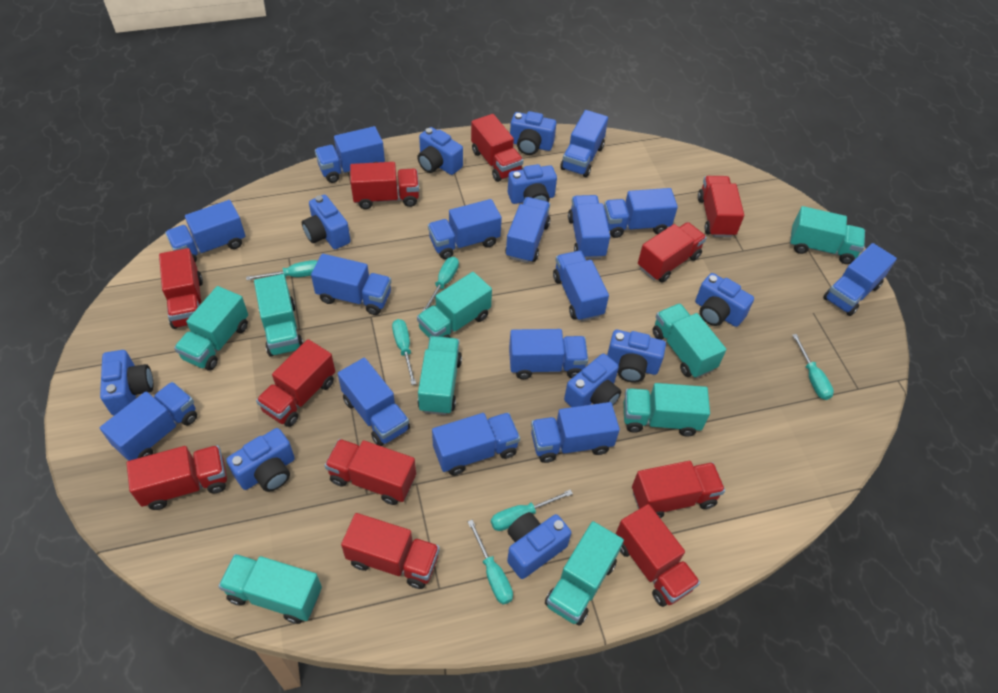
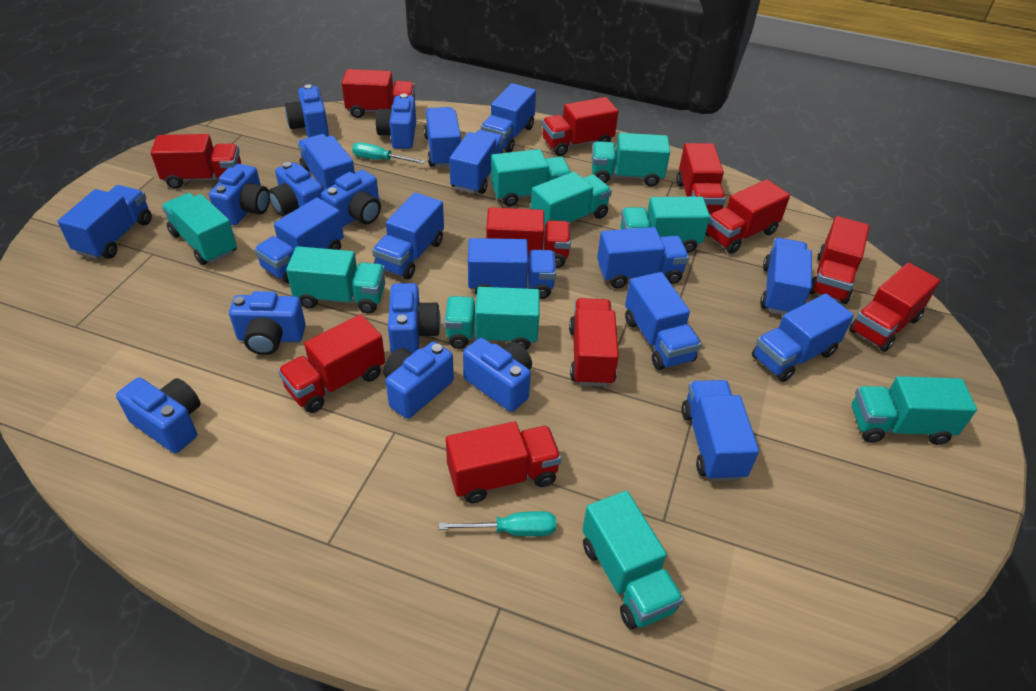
blue truck: 15 -> 13
turquoise screwdriver: 6 -> 2

